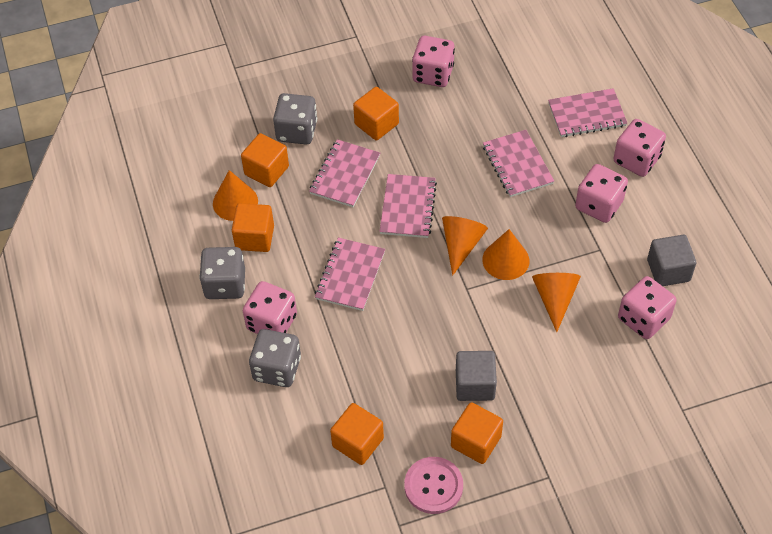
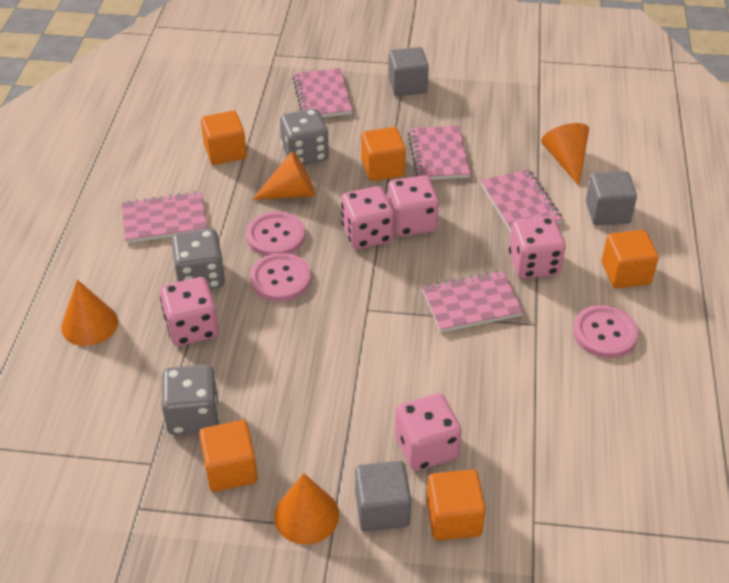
grey cube: 2 -> 3
pink button: 1 -> 3

